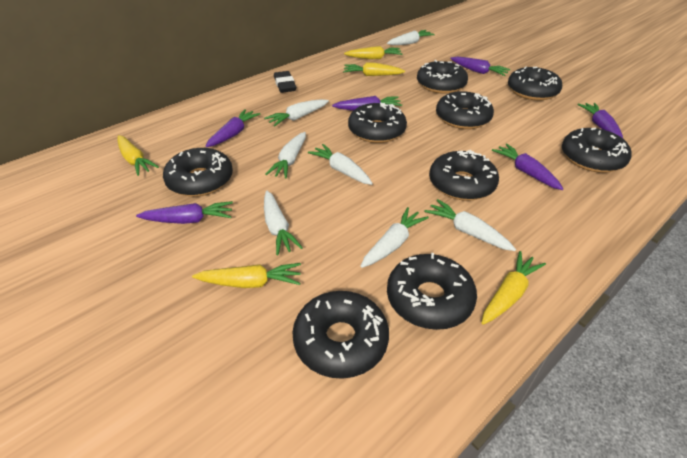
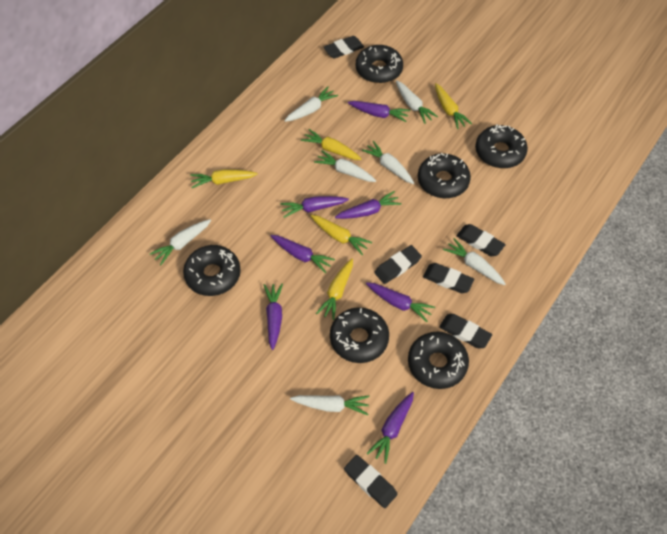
black donut: 9 -> 6
black eraser: 1 -> 6
purple carrot: 6 -> 7

